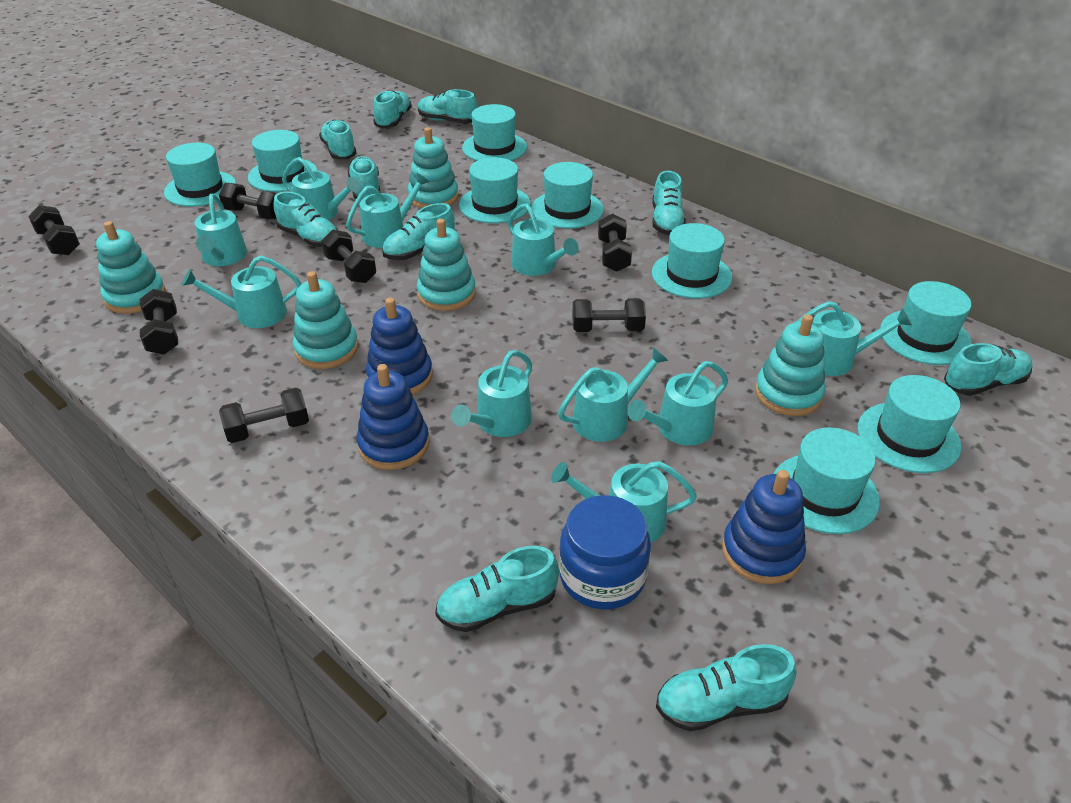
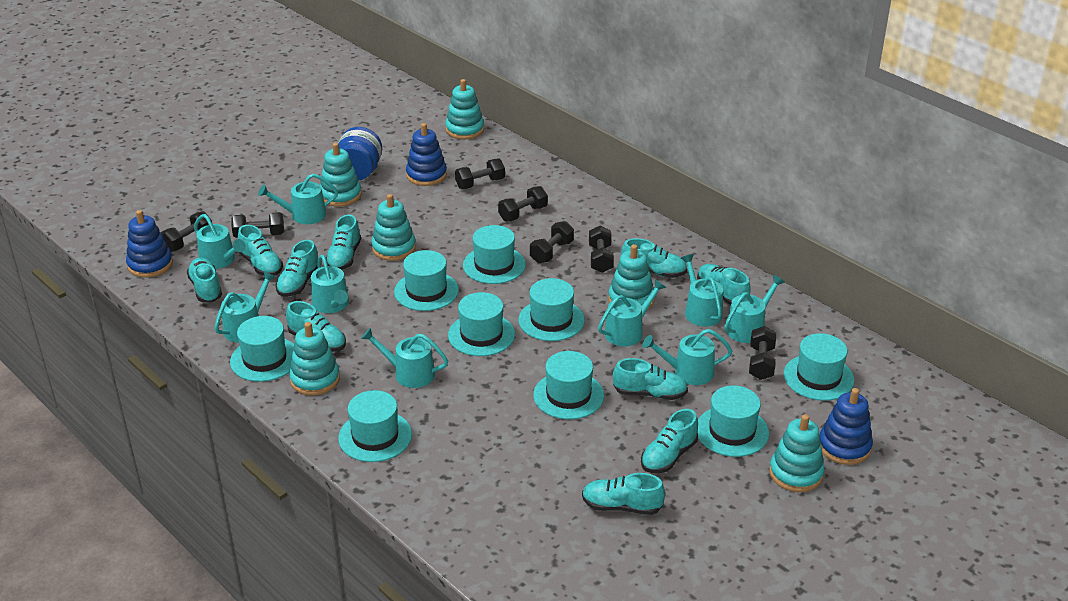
turquoise stacking toy: 5 -> 6
turquoise watering can: 10 -> 9

